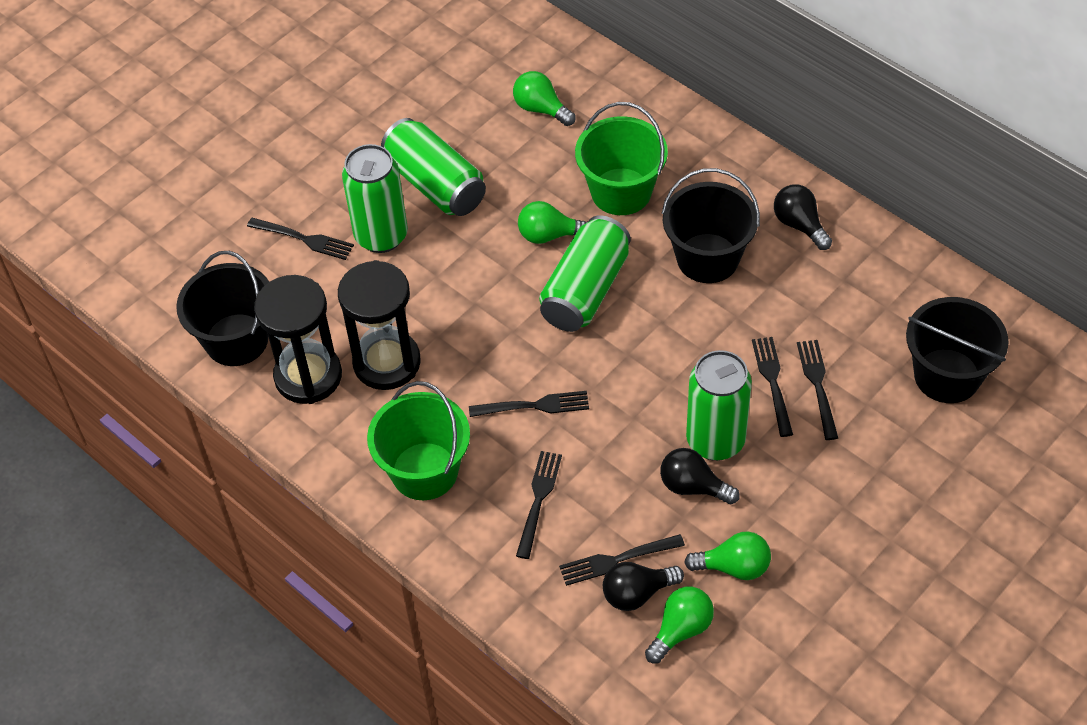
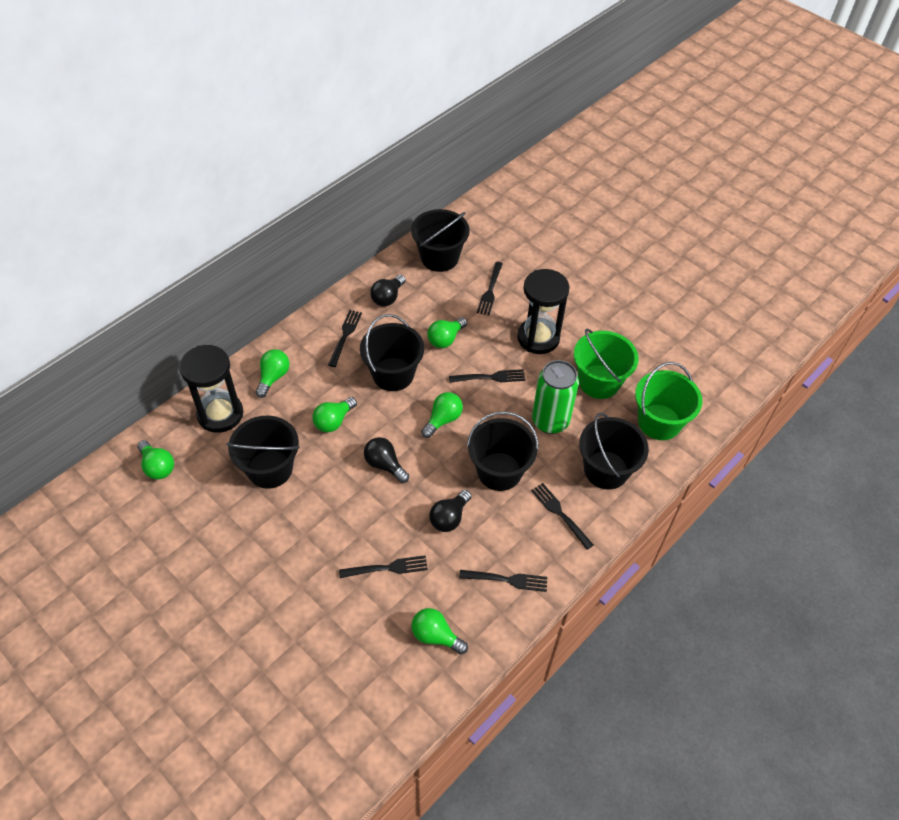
black bucket: 3 -> 5
green can: 4 -> 1
green light bulb: 4 -> 6

